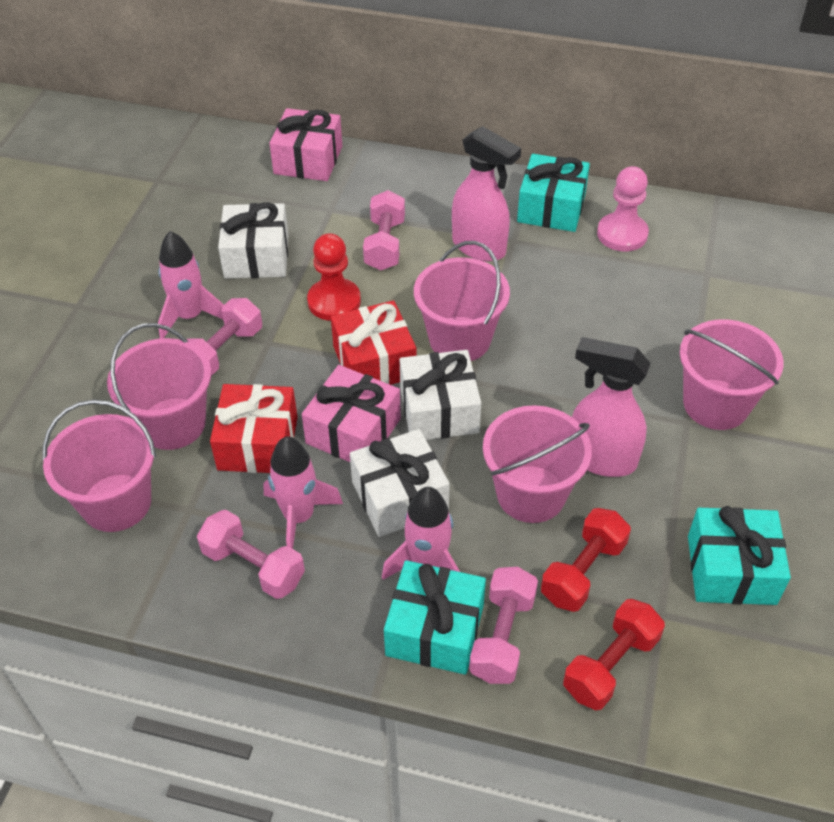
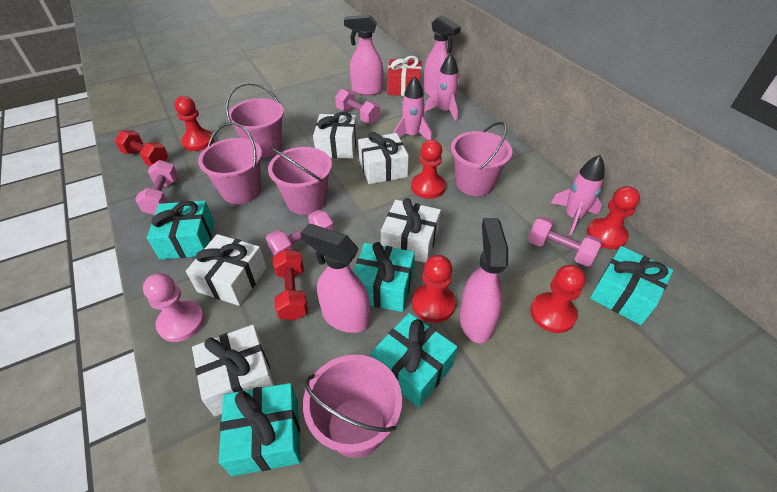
pink gift: 2 -> 0
pink spray bottle: 2 -> 4
red gift: 2 -> 1
red pawn: 1 -> 5
turquoise gift: 3 -> 5
white gift: 3 -> 5

